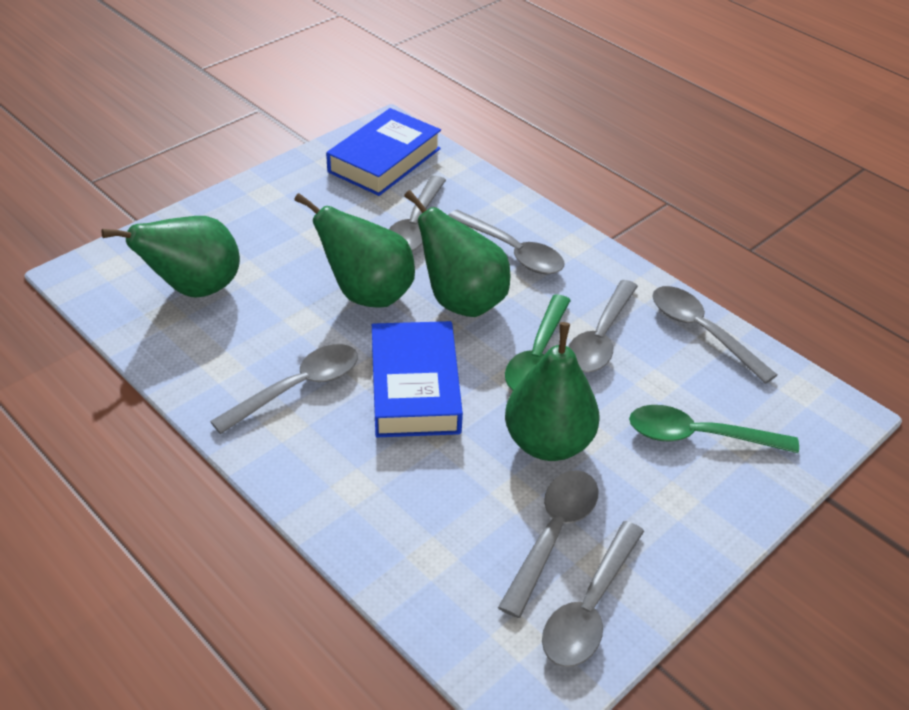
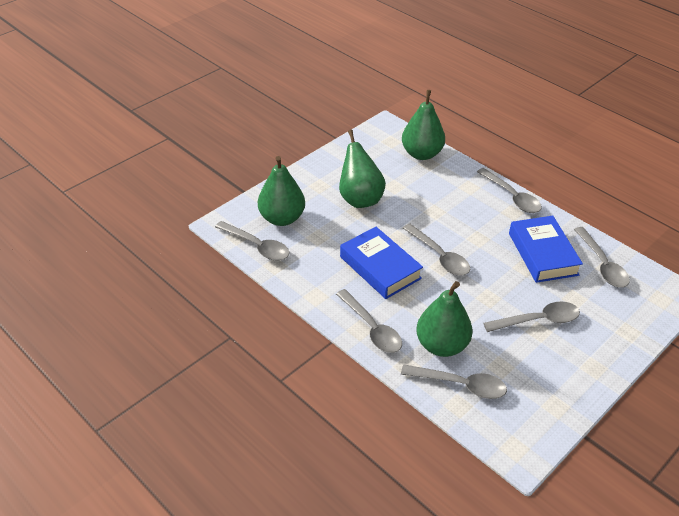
green spoon: 2 -> 0

